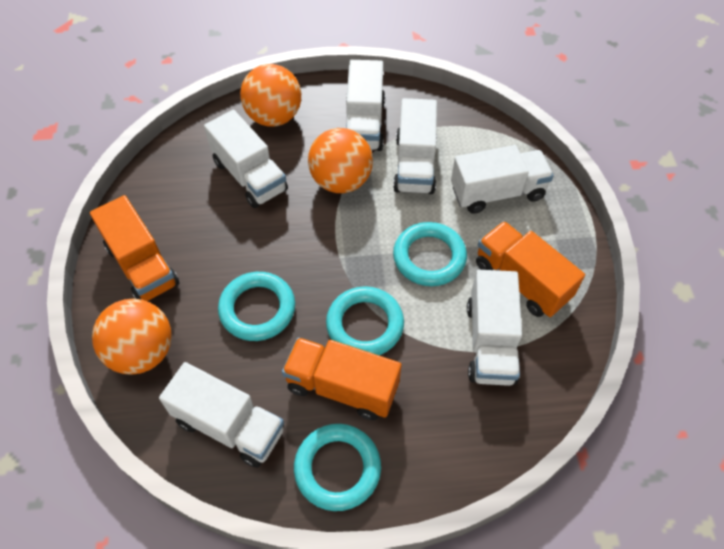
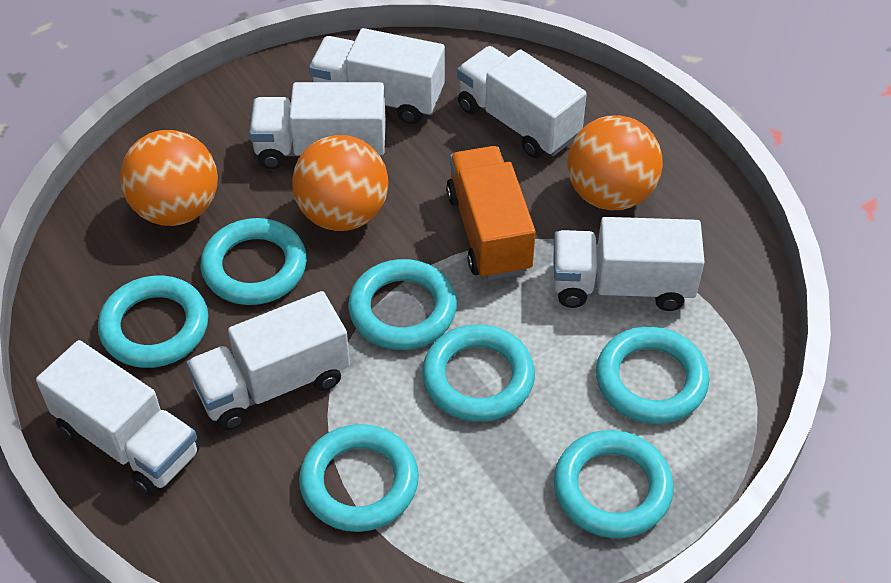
orange truck: 3 -> 1
turquoise ring: 4 -> 7

